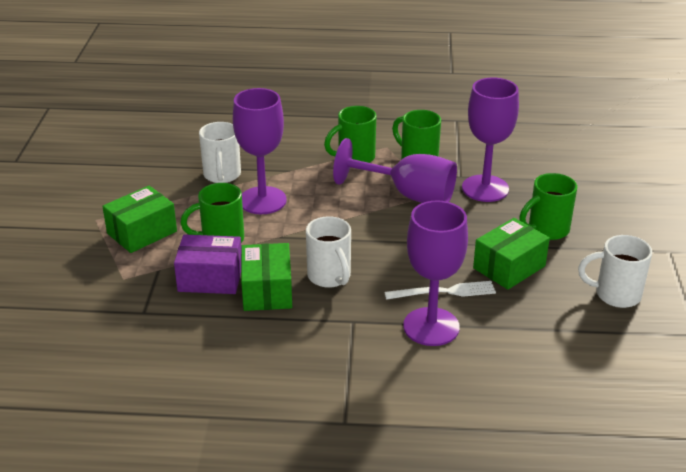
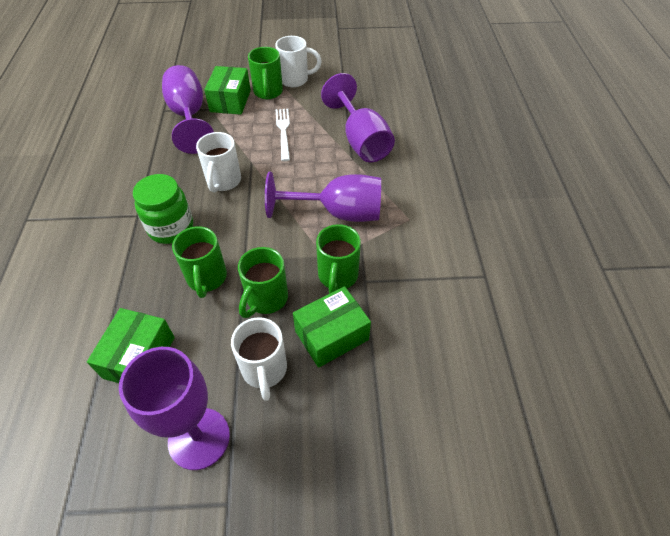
green jar: 0 -> 1
purple box: 1 -> 0

